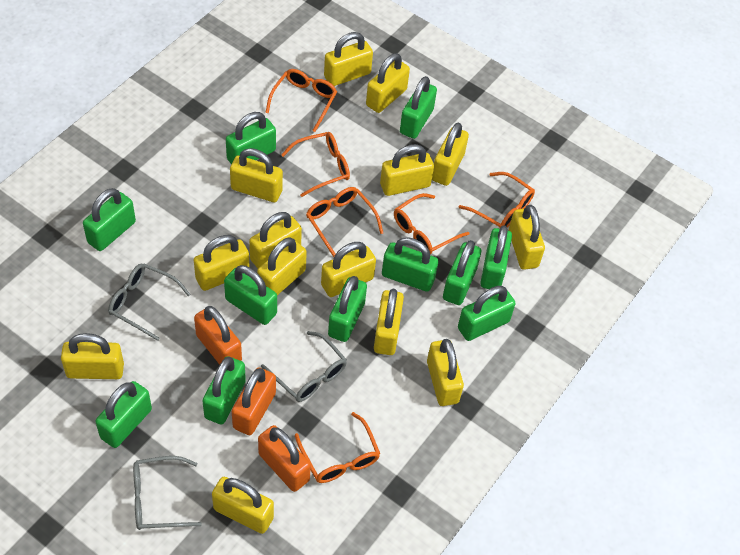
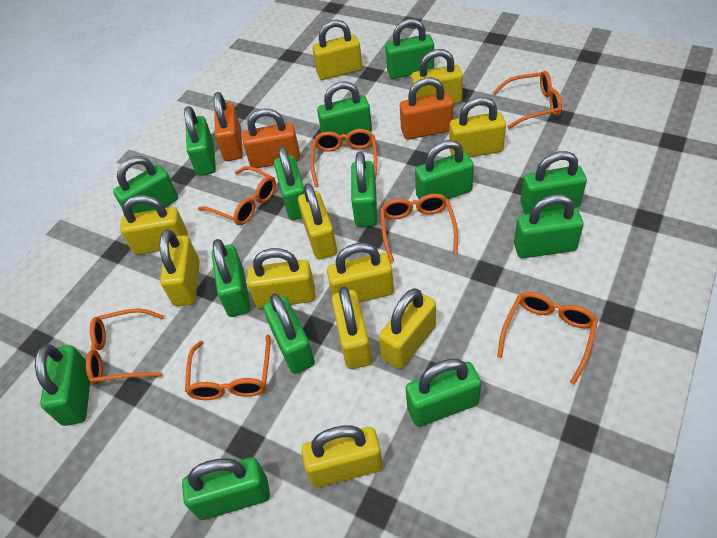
green padlock: 11 -> 14
grey glasses: 3 -> 0
orange glasses: 6 -> 7
yellow padlock: 14 -> 11

